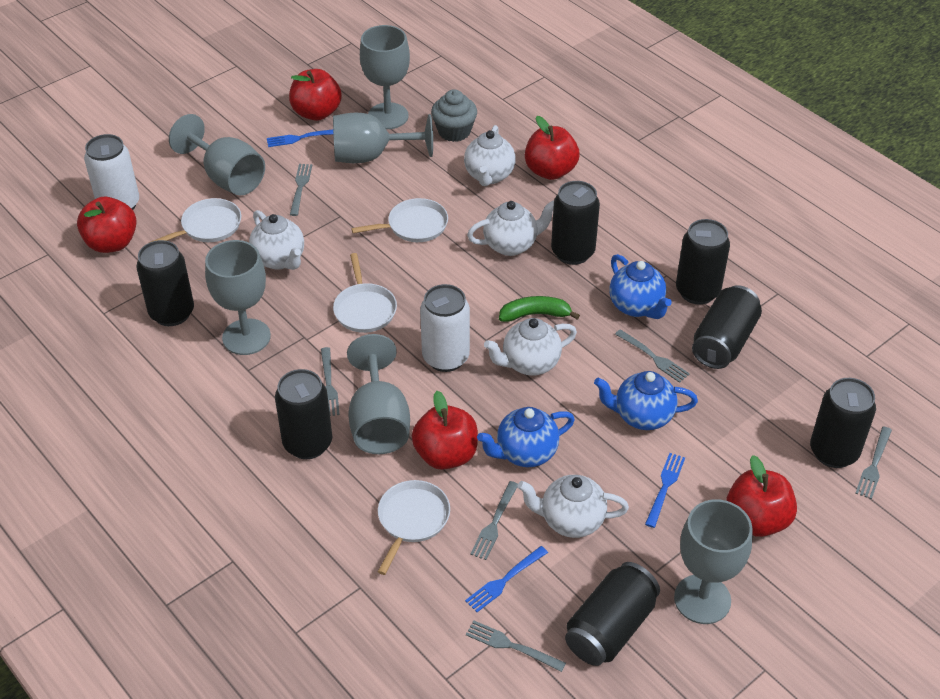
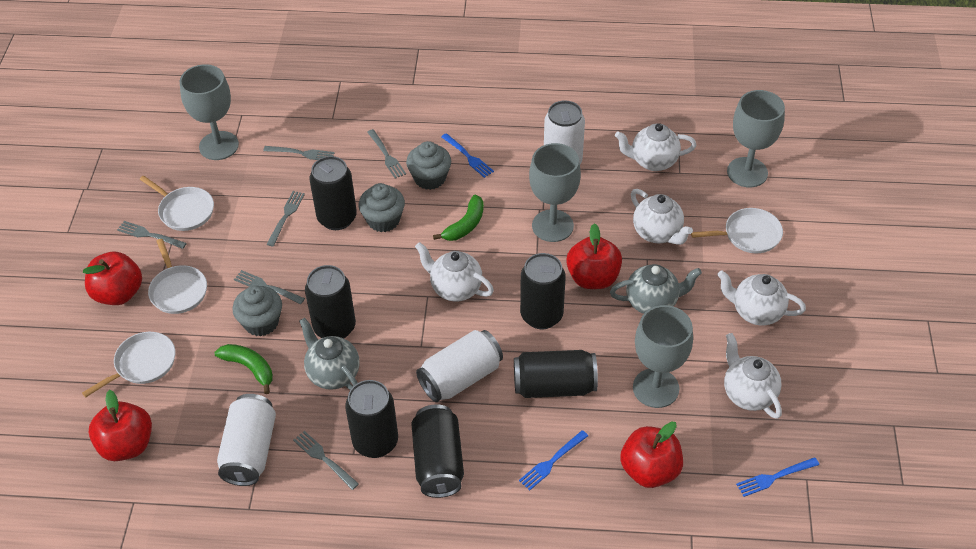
black can: 7 -> 6
blue teapot: 3 -> 0
green banana: 1 -> 2
grey cupcake: 1 -> 3
grey goblet: 6 -> 4
grey teapot: 0 -> 2
red apple: 5 -> 4
white can: 2 -> 3

